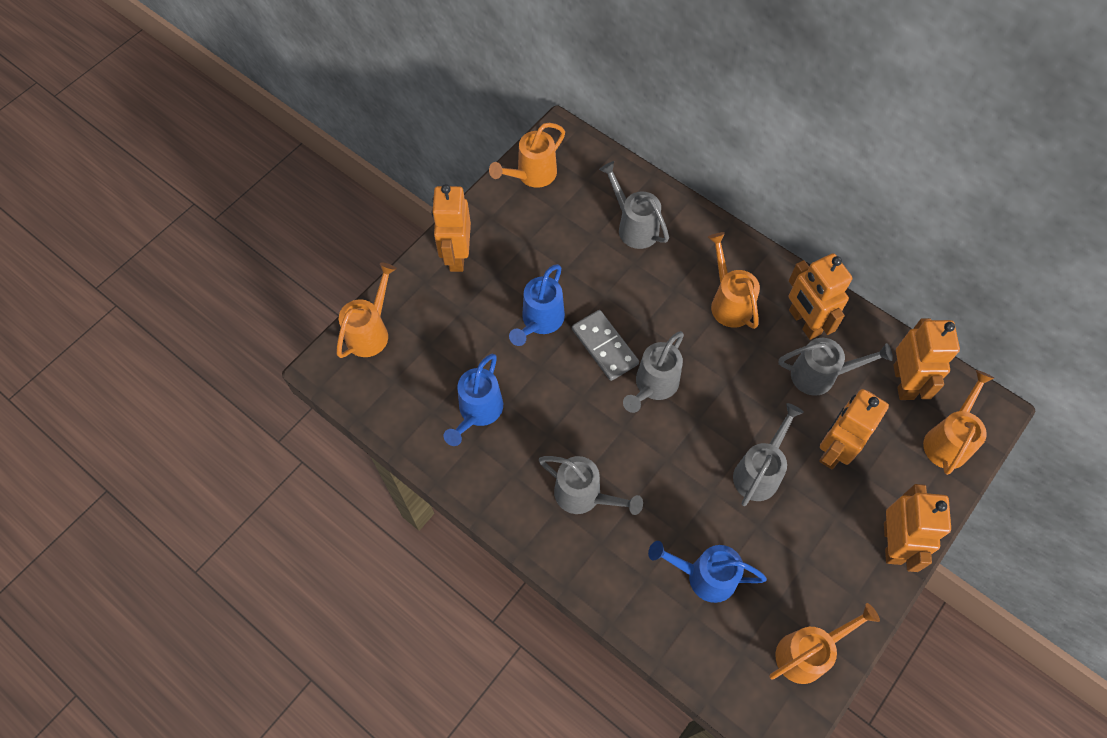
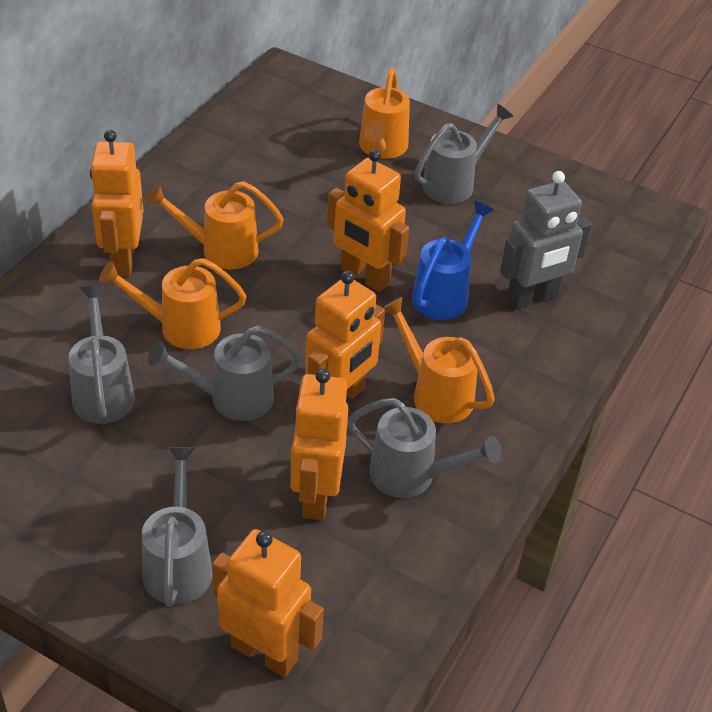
blue watering can: 3 -> 1
grey domino: 1 -> 0
grey robot: 0 -> 1
orange watering can: 5 -> 4

